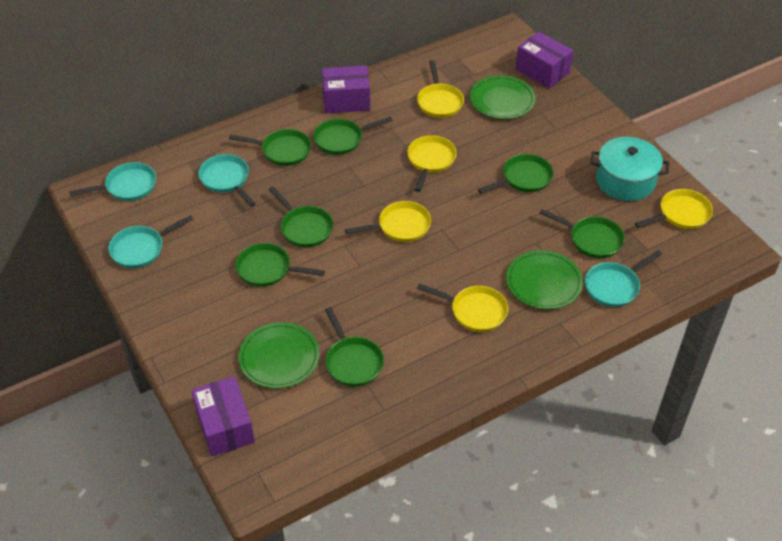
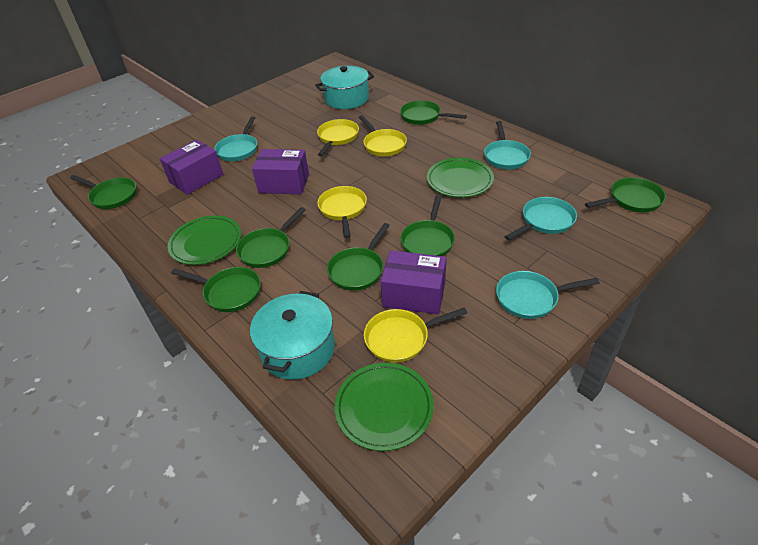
turquoise pot: 1 -> 2
yellow pan: 5 -> 4

